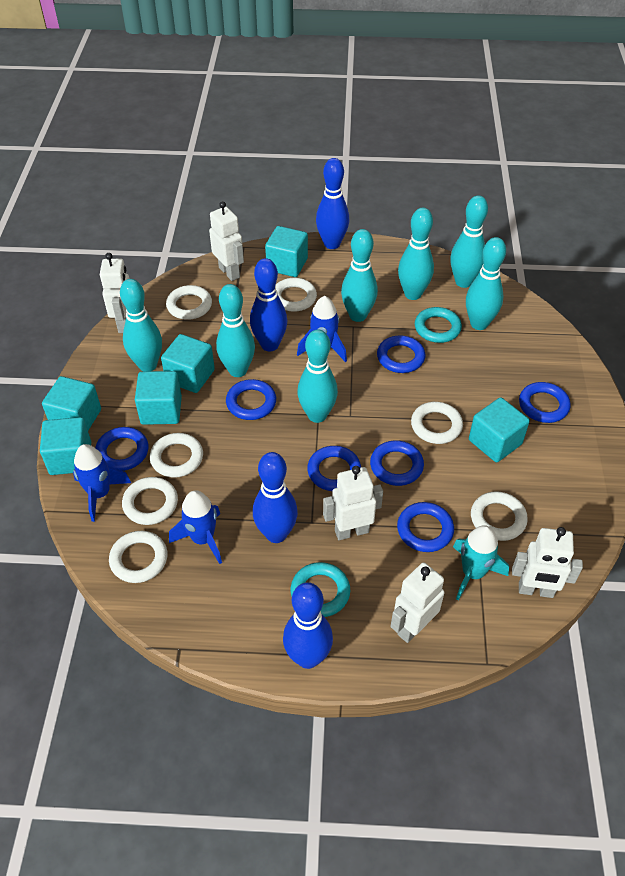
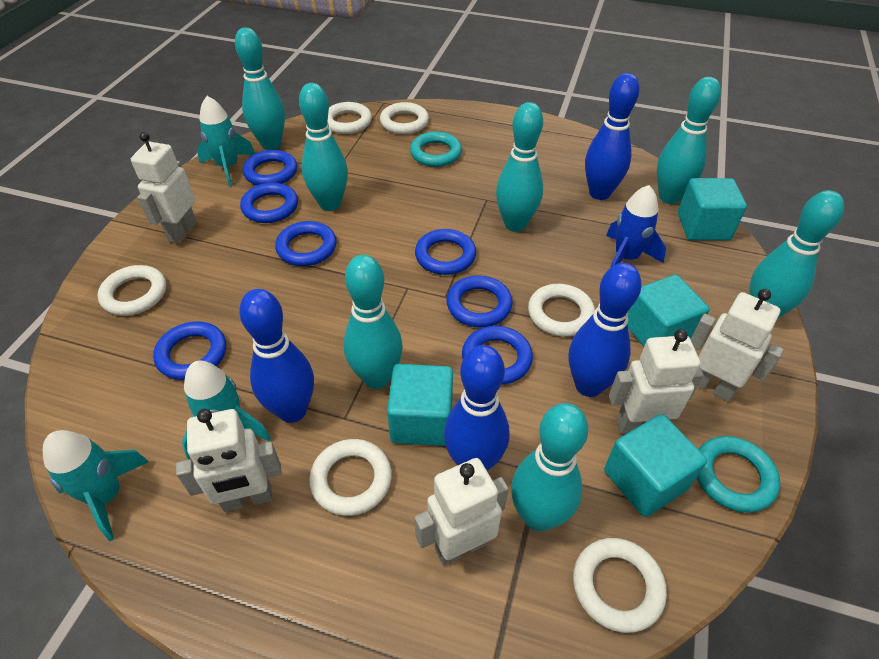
blue rocket: 3 -> 1
turquoise cube: 6 -> 4
turquoise rocket: 1 -> 3
white ring: 7 -> 6

